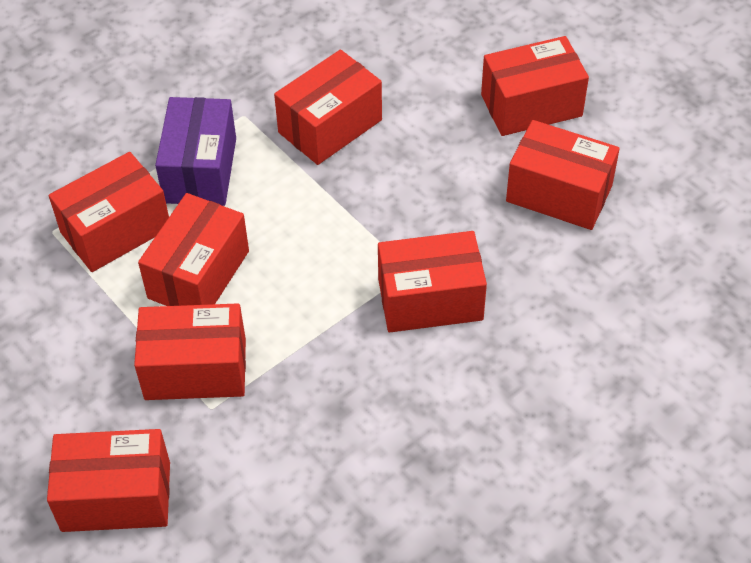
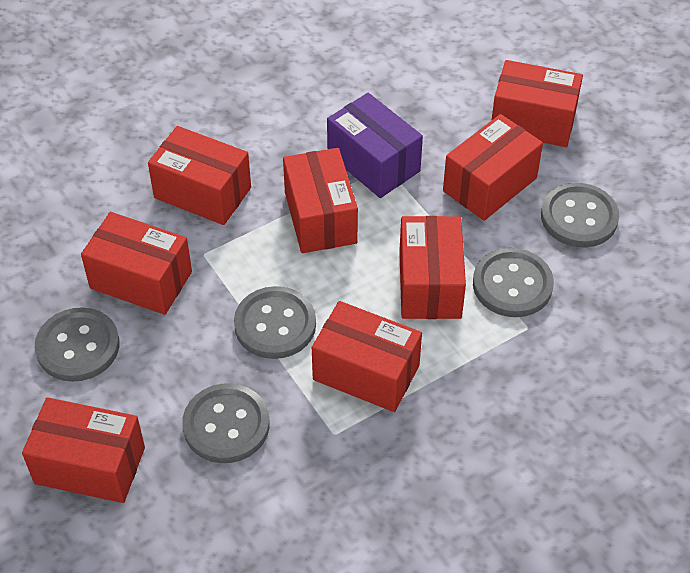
grey button: 0 -> 5

